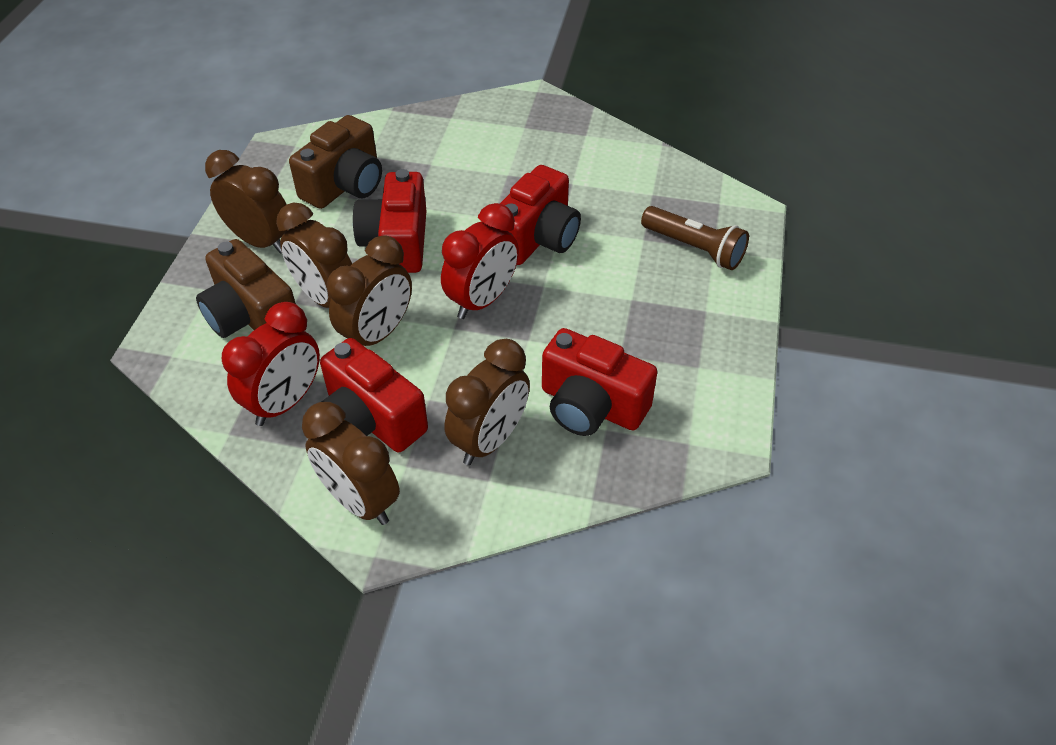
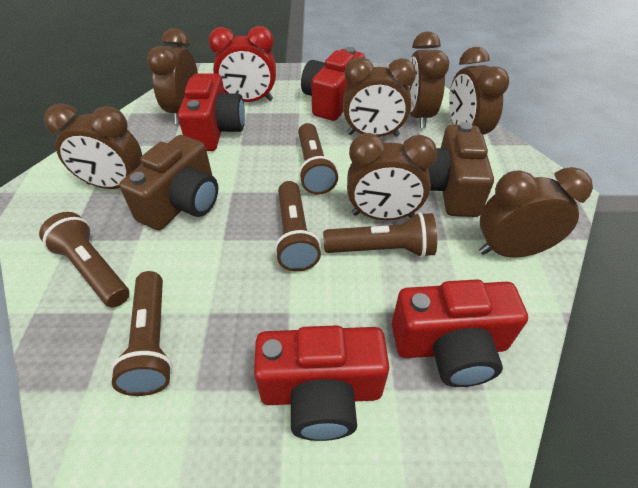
brown clock: 5 -> 7
brown flashlight: 1 -> 5
red clock: 2 -> 1

